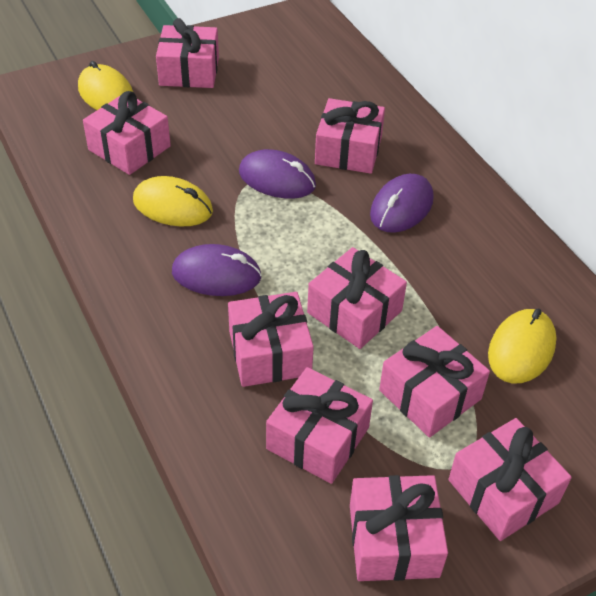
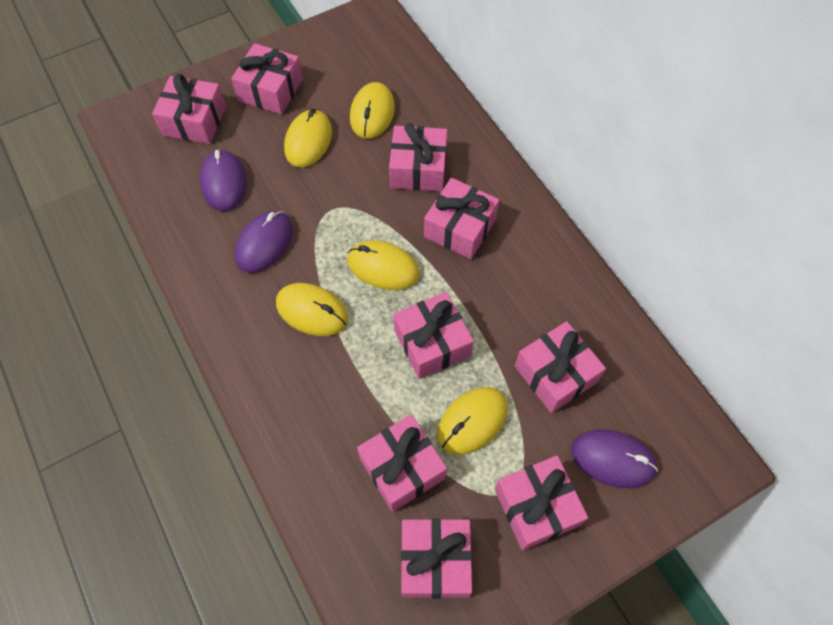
yellow mouse: 3 -> 5

